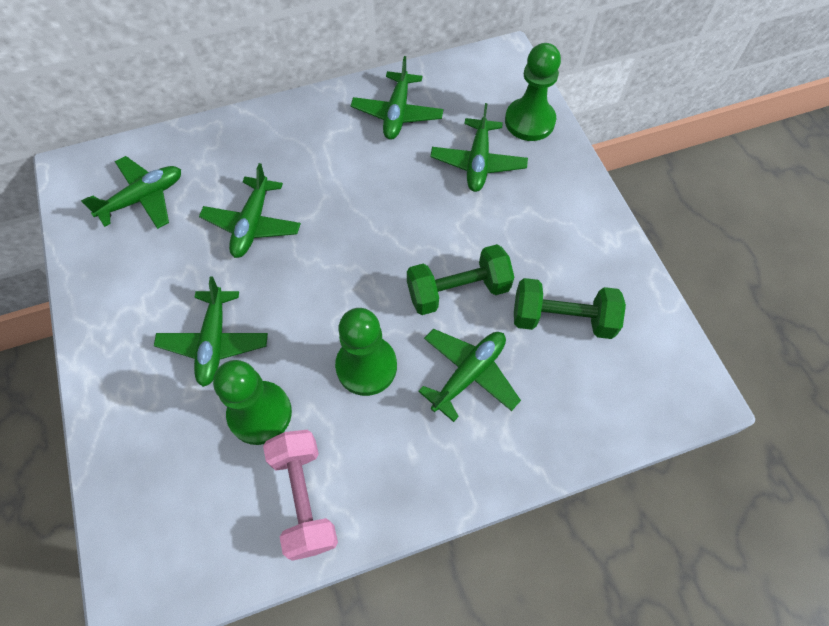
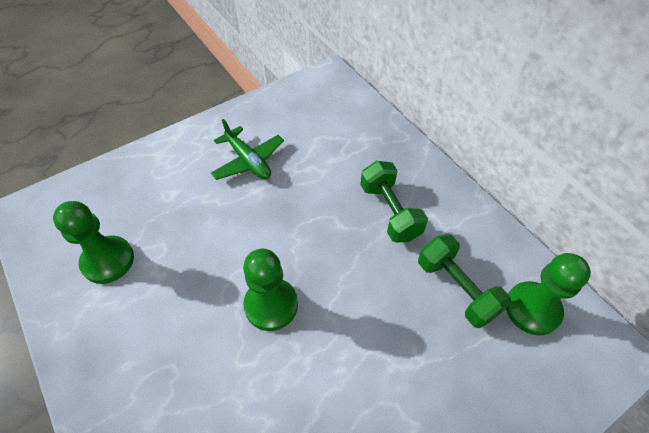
green plane: 6 -> 1
pink dumbbell: 1 -> 0

